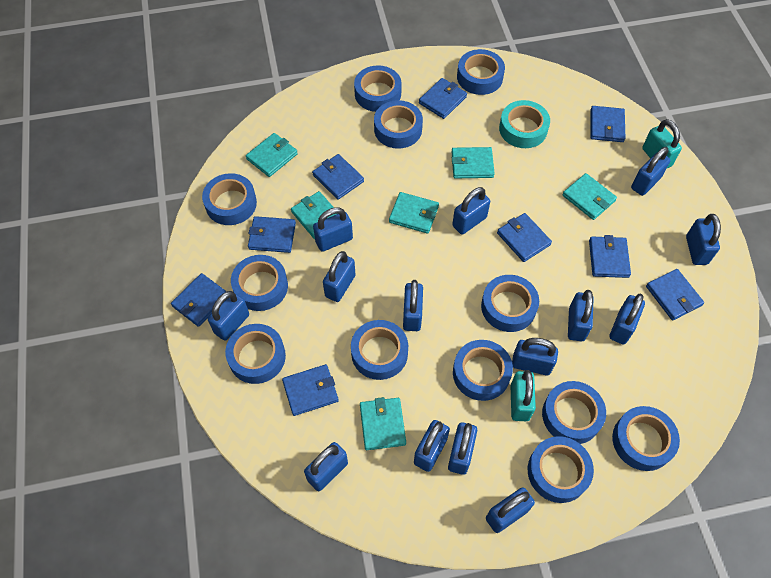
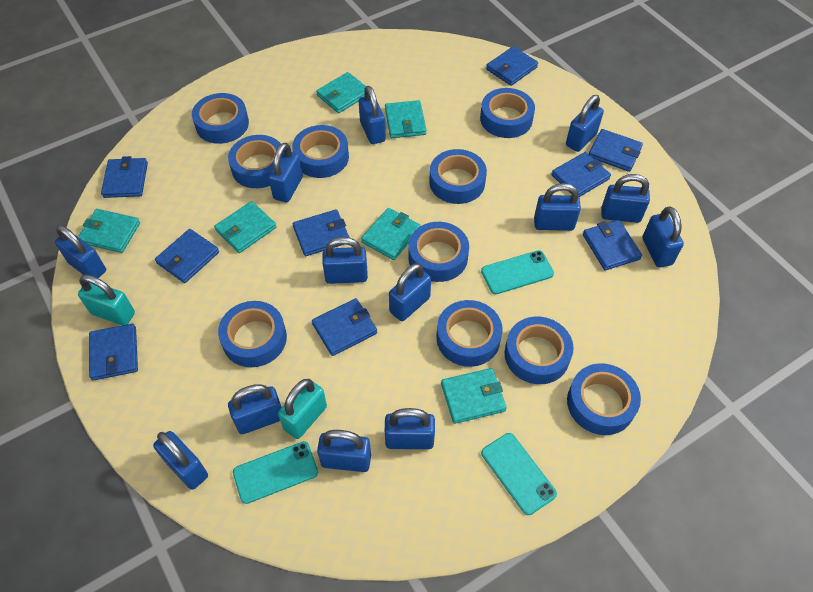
blue padlock: 14 -> 13
blue tape: 12 -> 10
turquoise phone: 0 -> 3
turquoise tape: 1 -> 0

